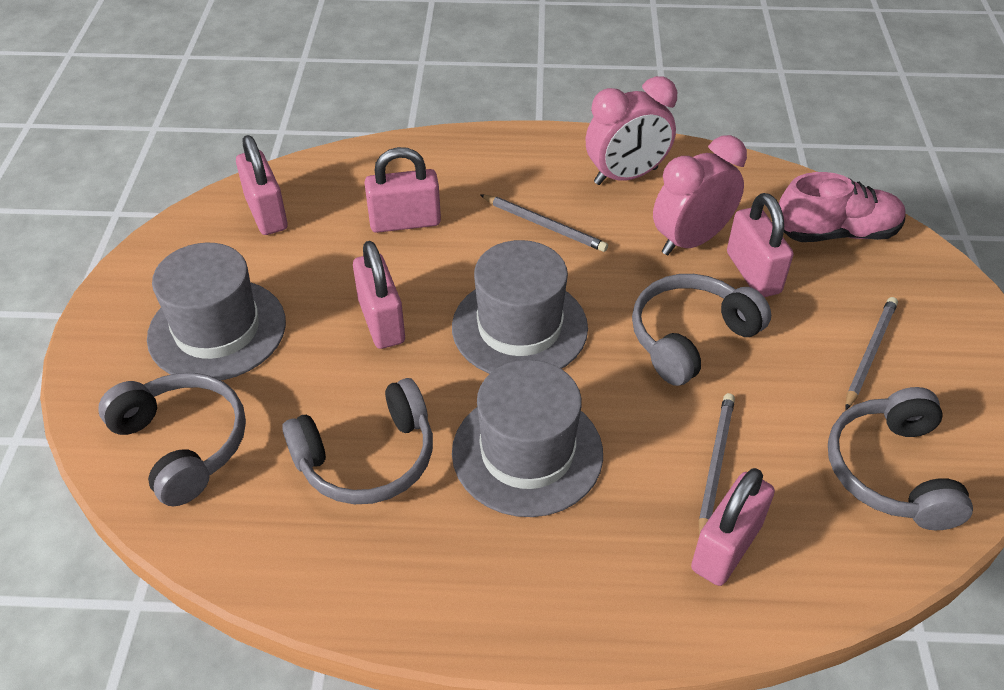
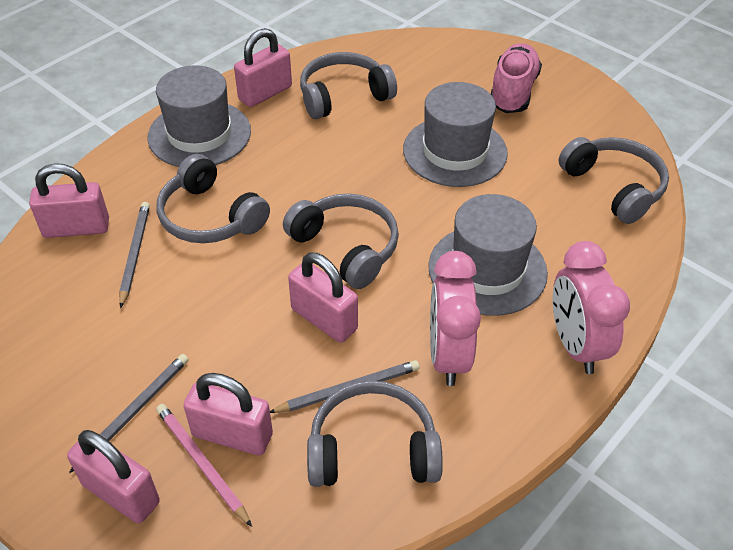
grey headphones: 4 -> 5
pink pencil: 0 -> 1

